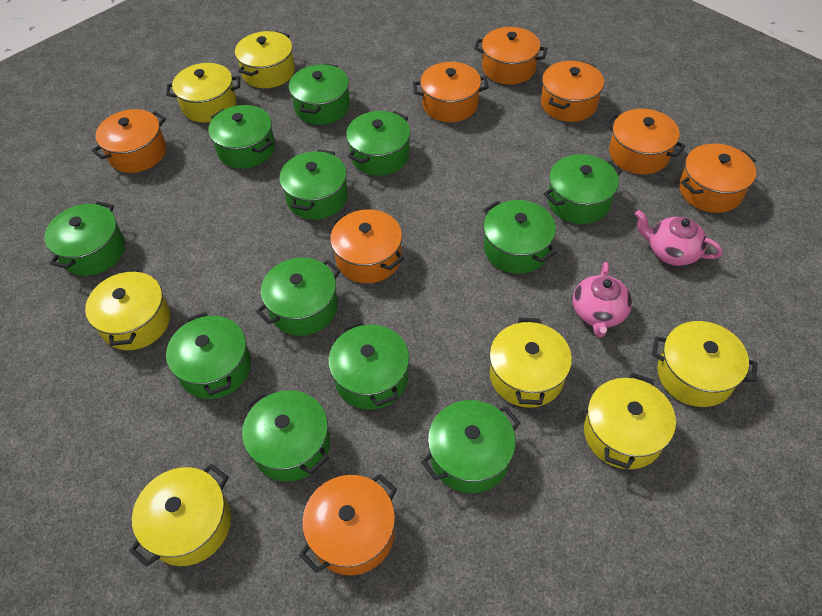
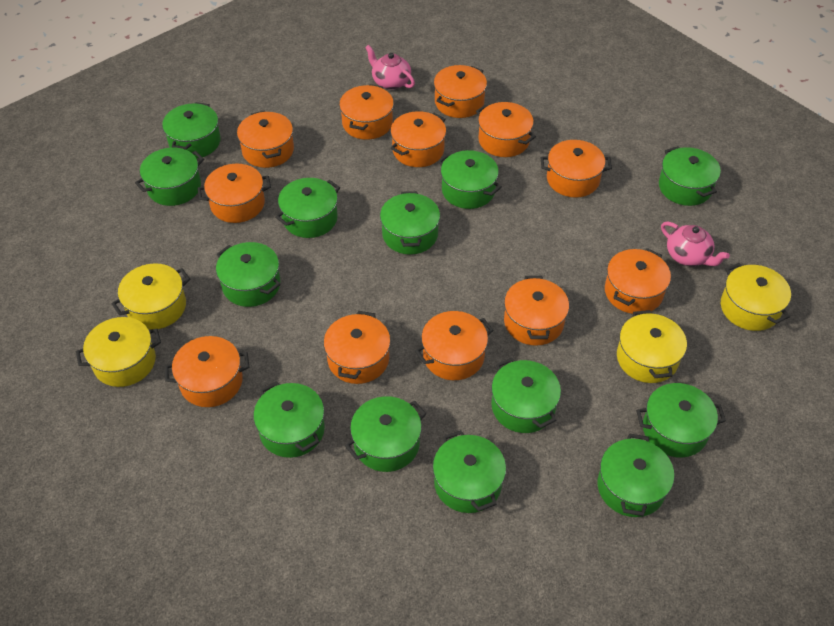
green pot: 12 -> 13
orange pot: 8 -> 12
yellow pot: 7 -> 4

